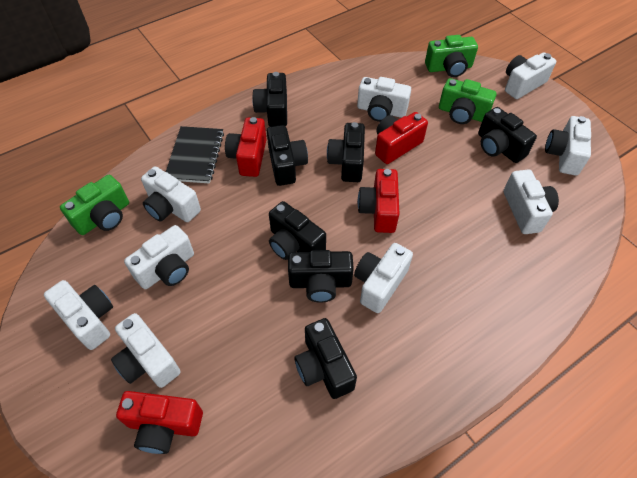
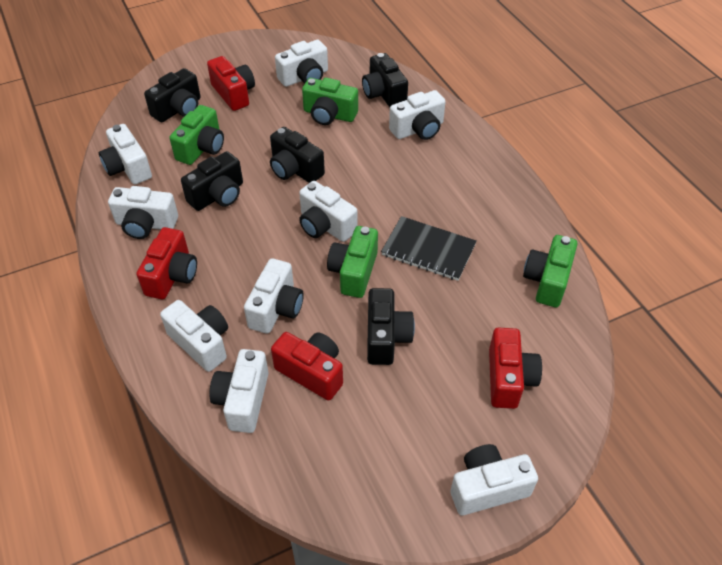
black camera: 7 -> 5
green camera: 3 -> 4

